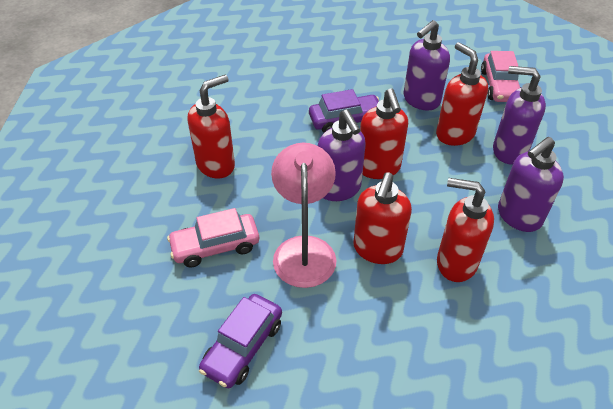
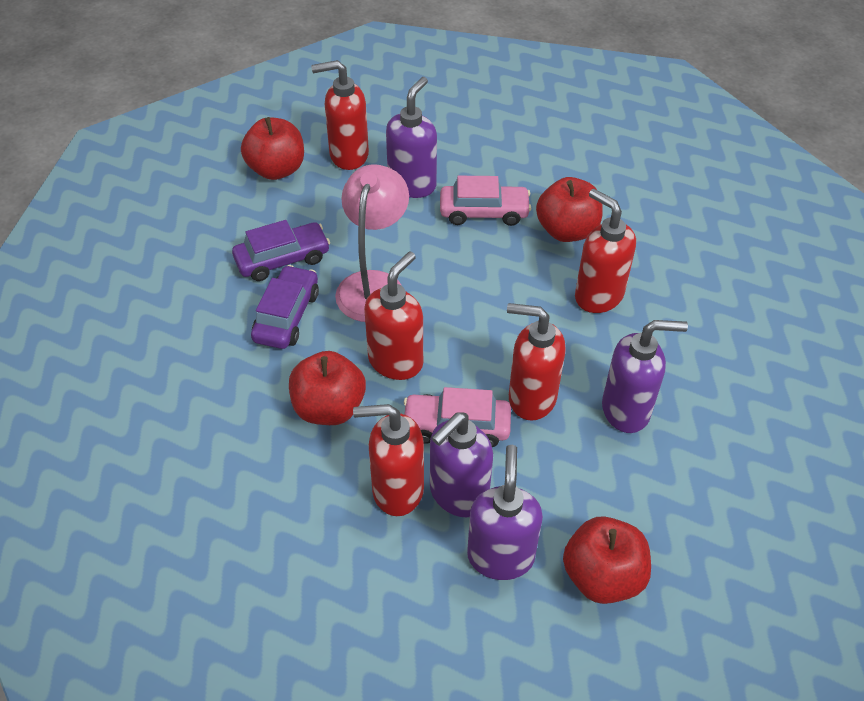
red apple: 0 -> 4

